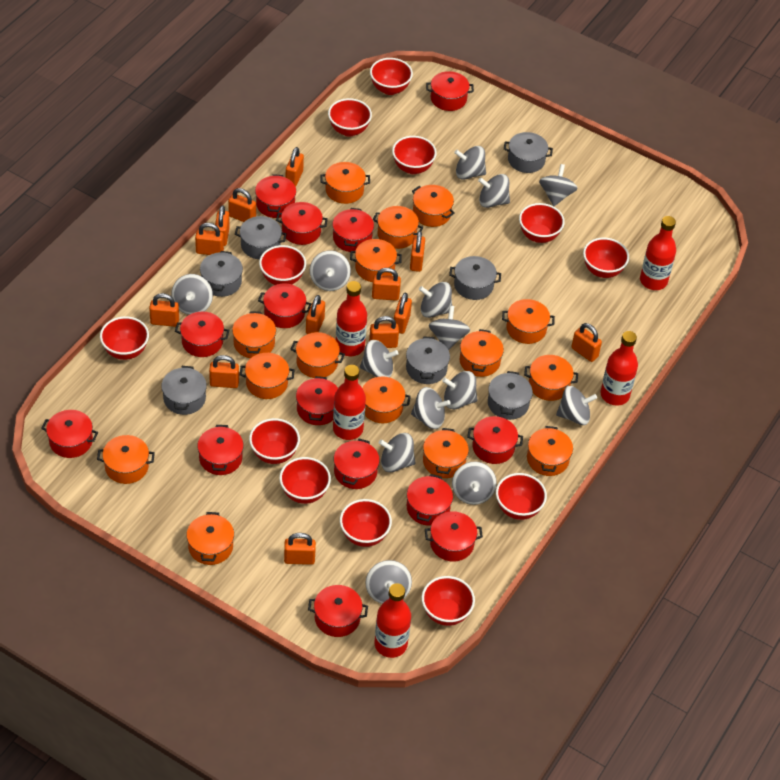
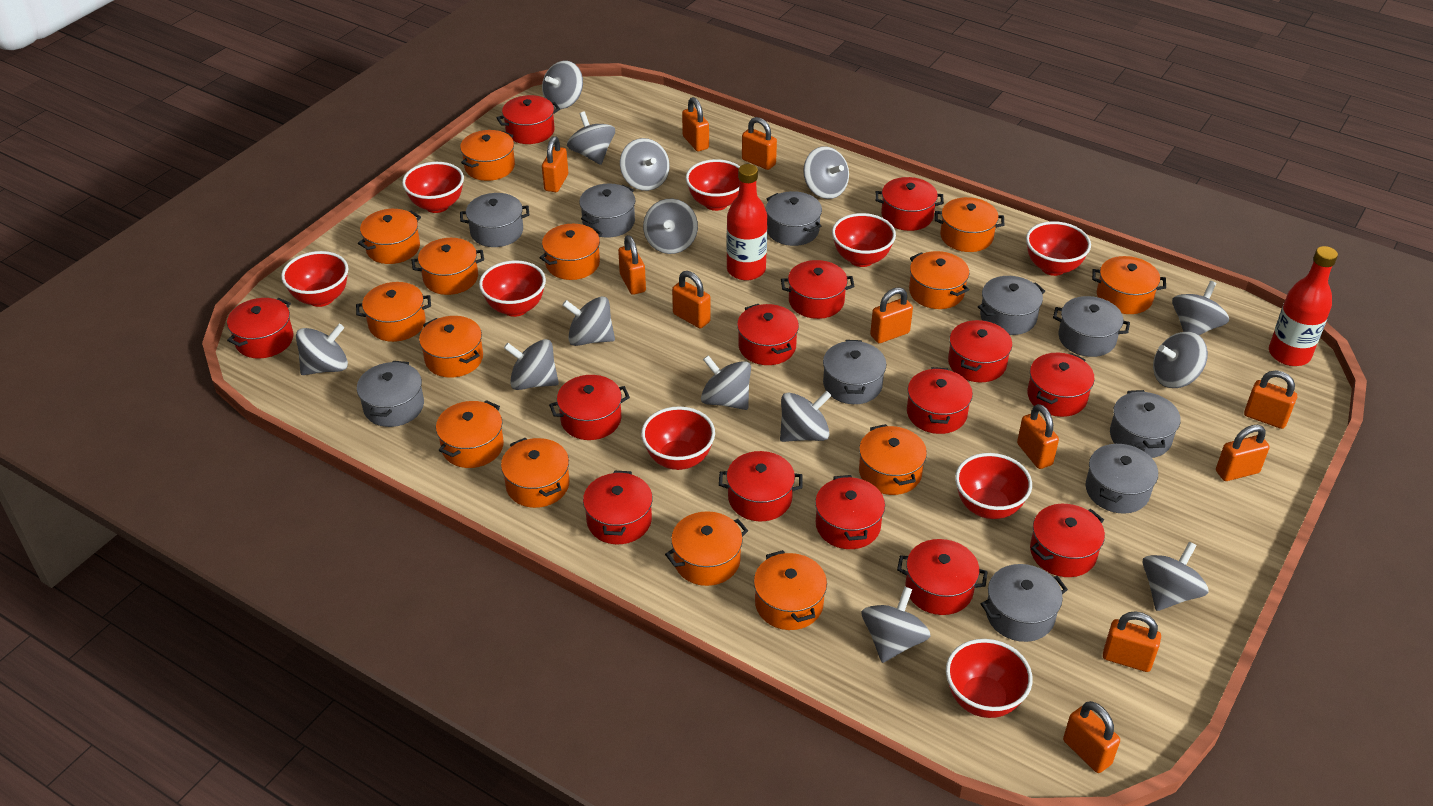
grey pot: 7 -> 10
orange padlock: 13 -> 11
orange pot: 15 -> 14
red bottle: 5 -> 2
red bowl: 12 -> 9

